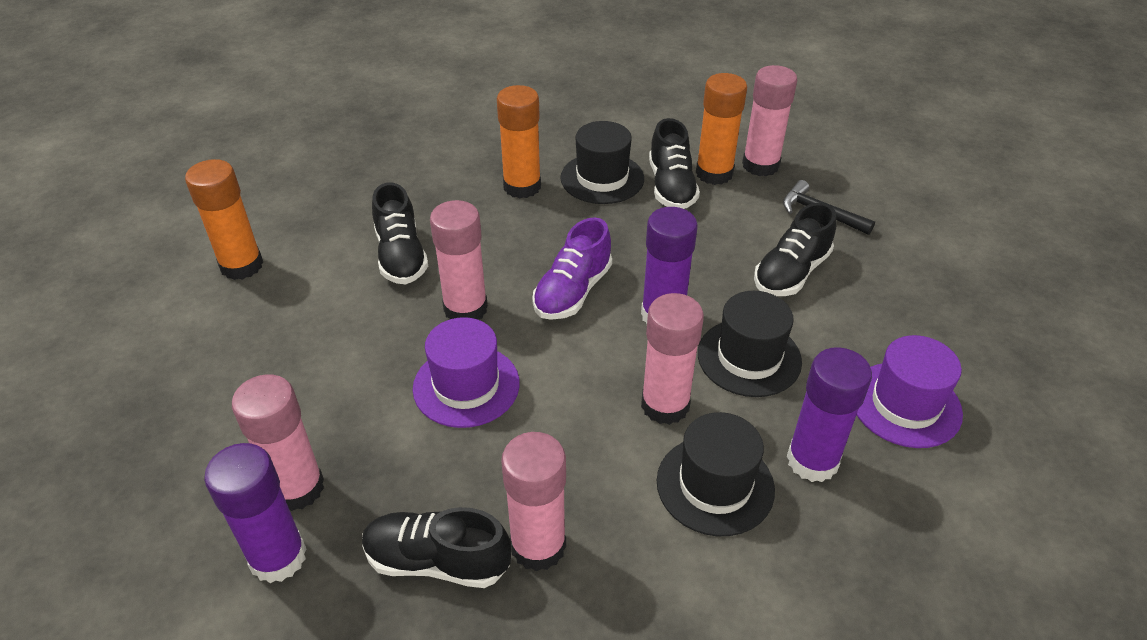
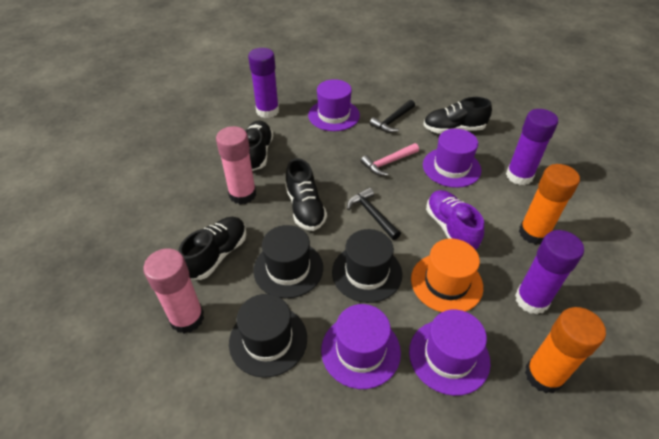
black hammer: 1 -> 2
orange glue stick: 3 -> 2
orange hat: 0 -> 1
pink glue stick: 5 -> 2
pink hammer: 0 -> 1
purple hat: 2 -> 4

